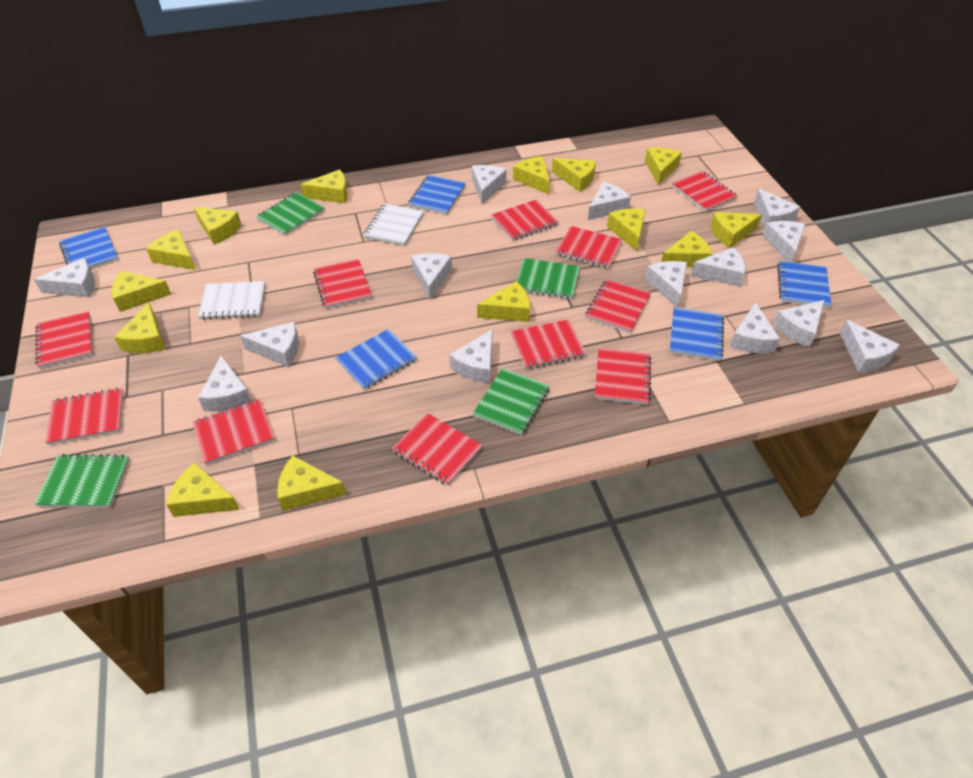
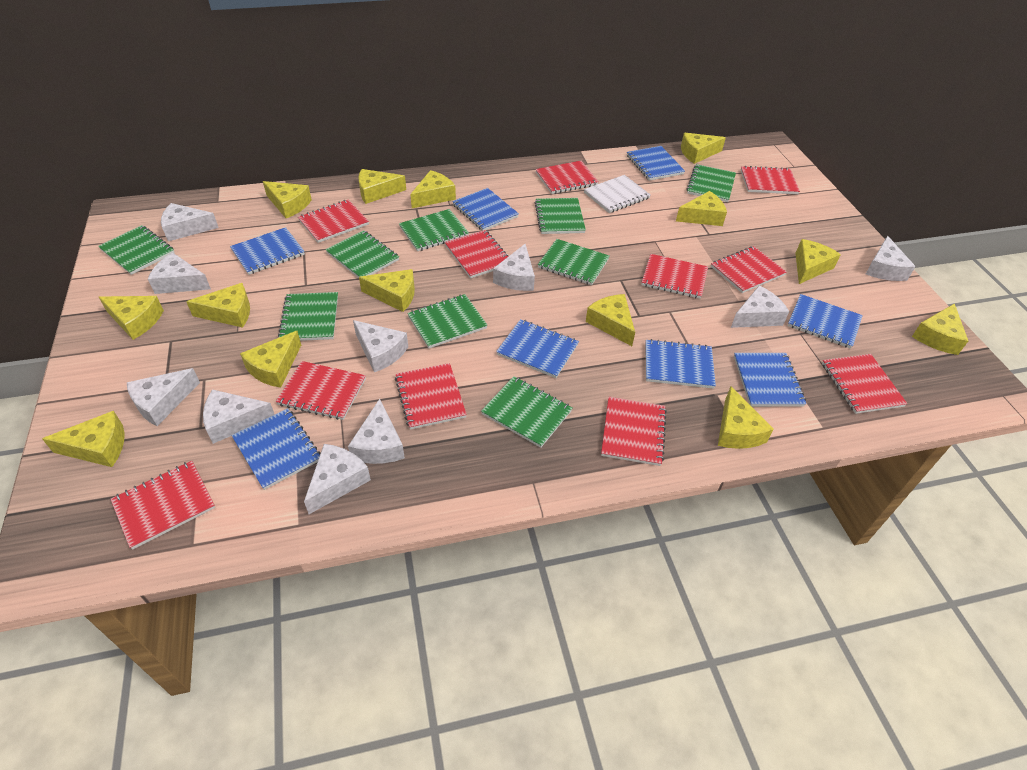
blue notebook: 5 -> 8
green notebook: 4 -> 9
white cheese: 14 -> 10
white notebook: 2 -> 1

